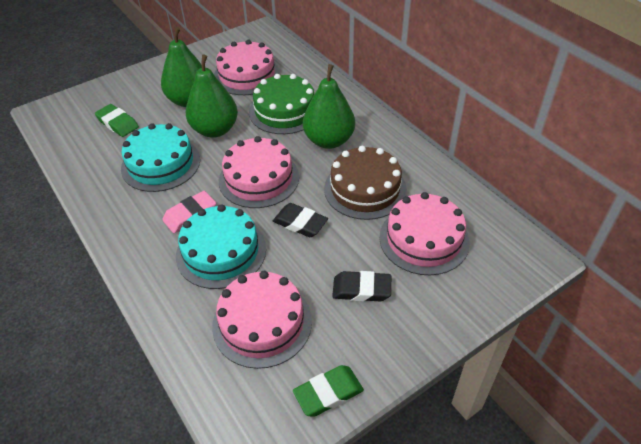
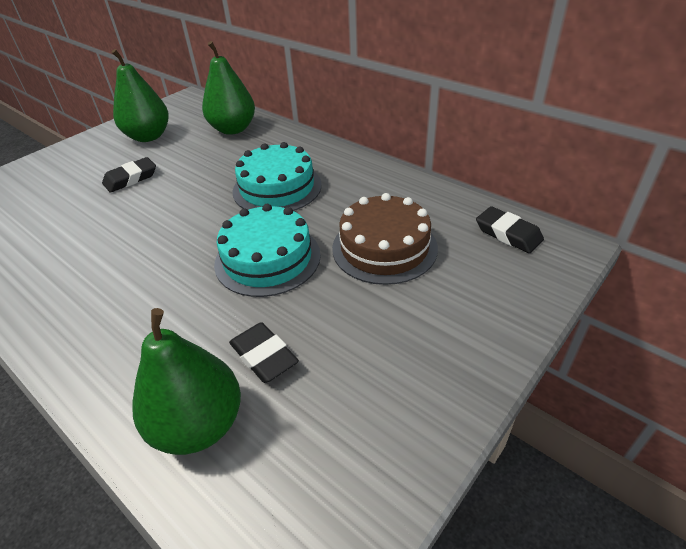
black eraser: 2 -> 3
green cake: 1 -> 0
green eraser: 2 -> 0
pink cake: 4 -> 0
pink eraser: 1 -> 0

